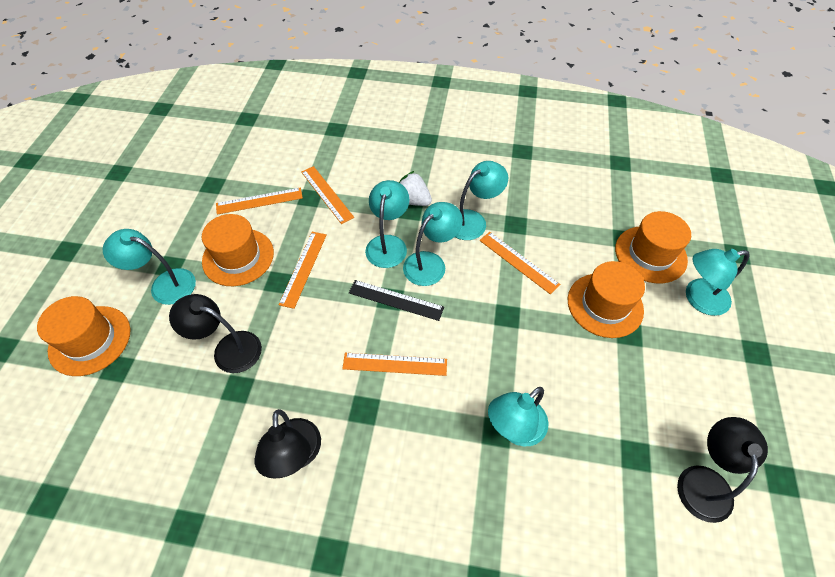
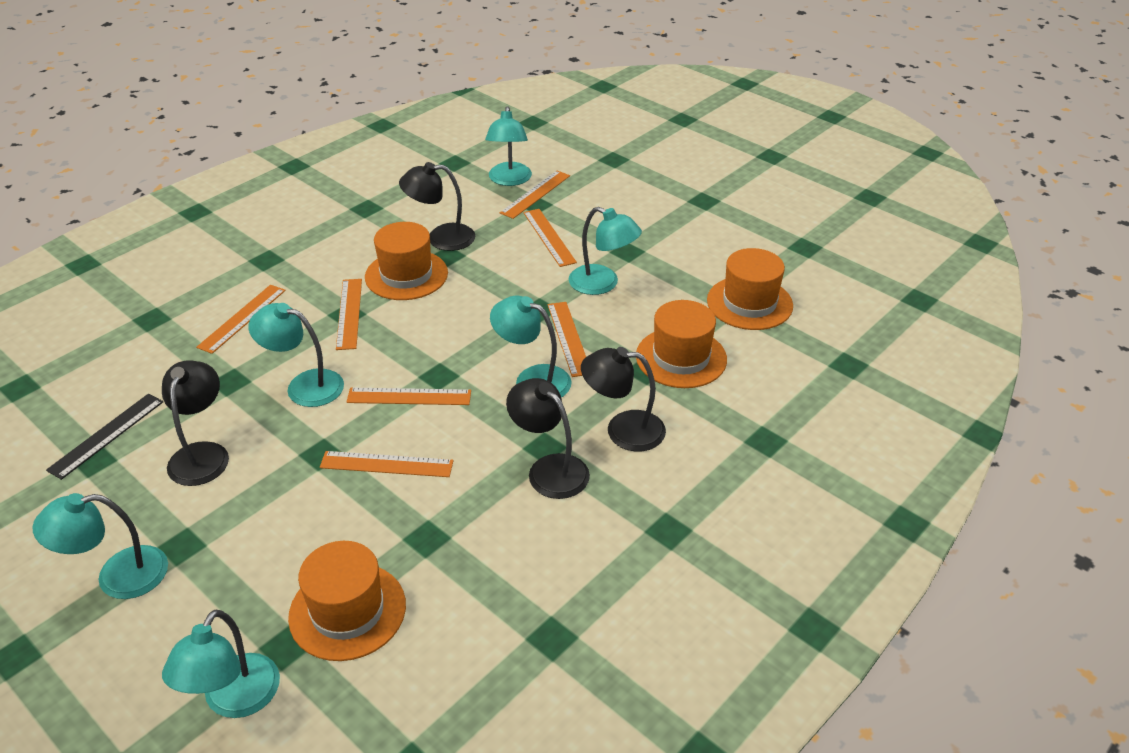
black lamp: 3 -> 4
orange ruler: 5 -> 7
white strawberry: 1 -> 0

